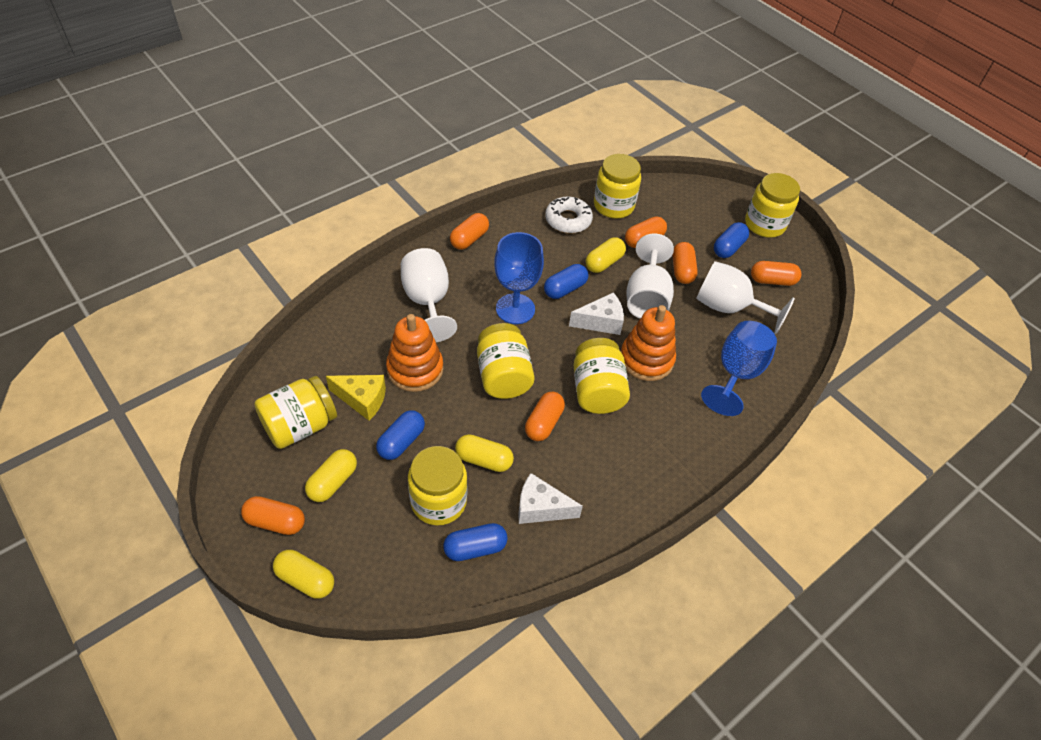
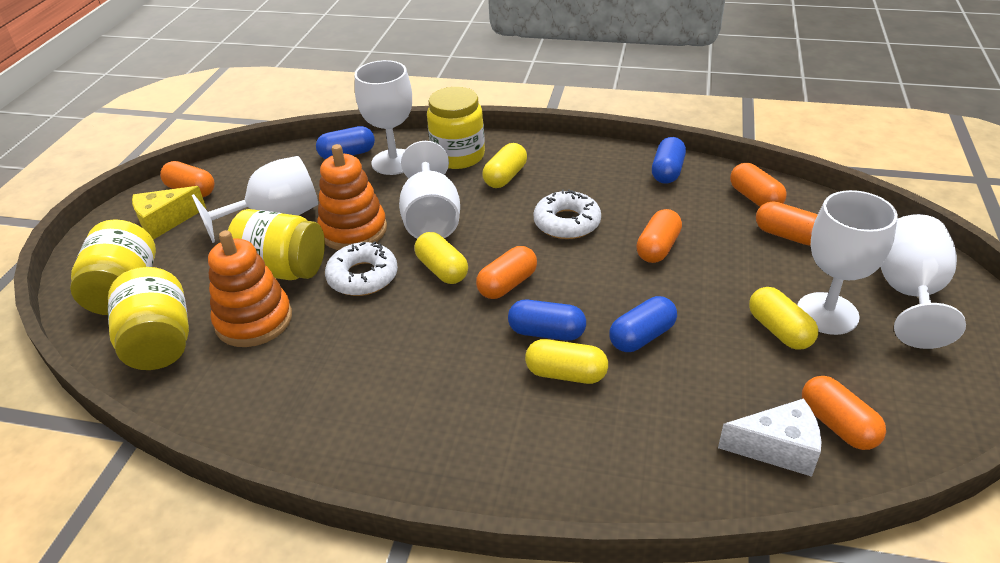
blue goblet: 2 -> 0
white cheese: 2 -> 1
white donut: 1 -> 2
white goblet: 3 -> 5
yellow jar: 6 -> 4

